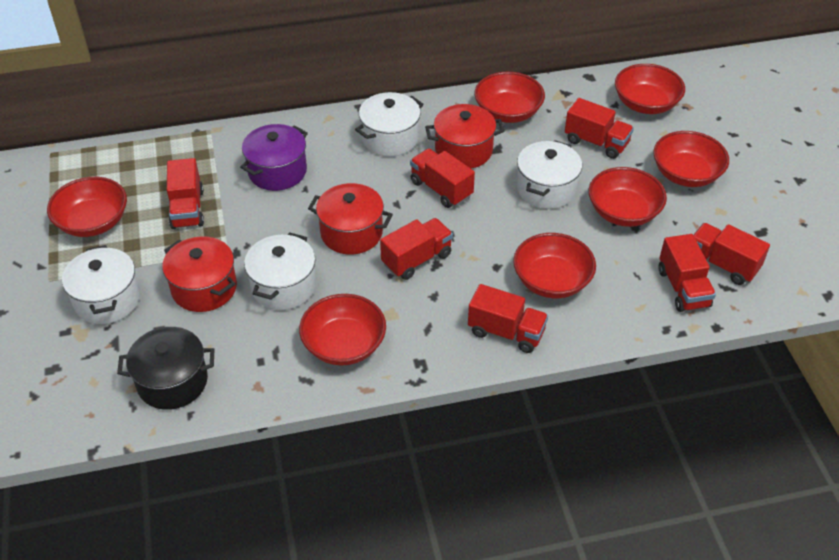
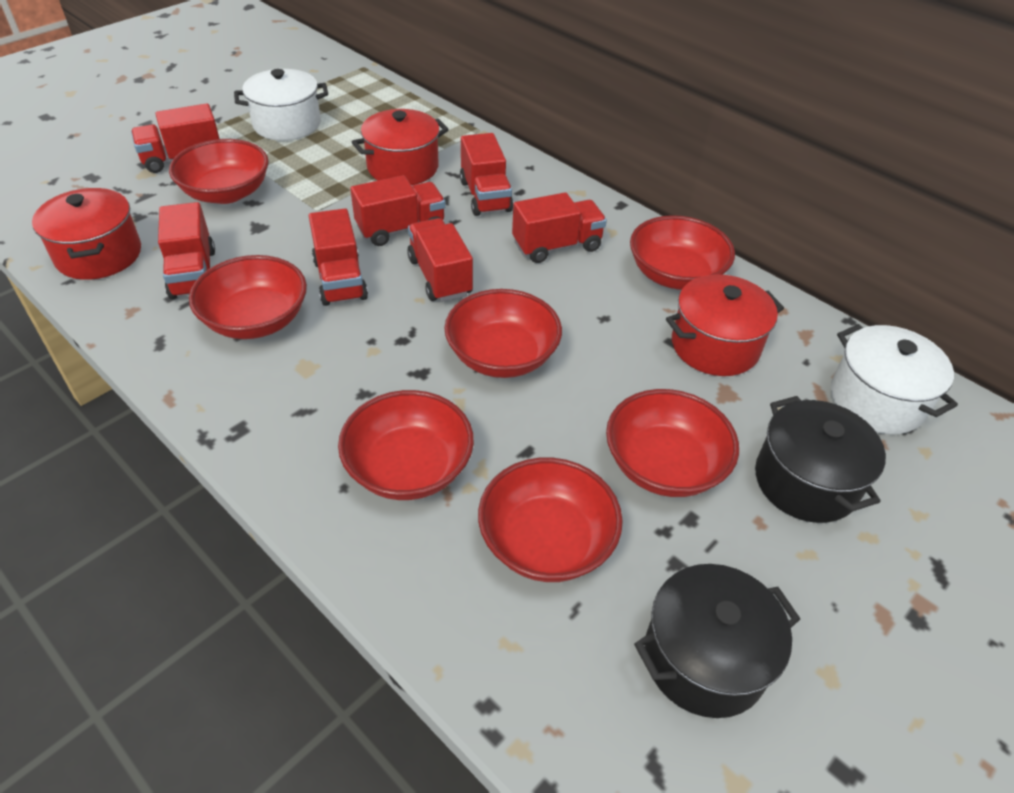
black pot: 1 -> 2
purple pot: 1 -> 0
white pot: 4 -> 2

